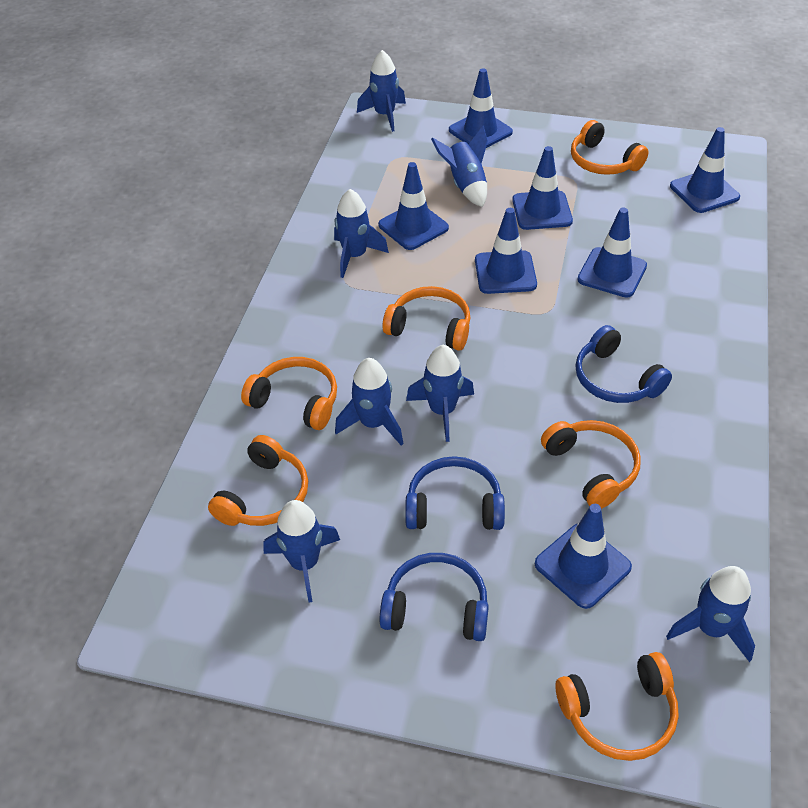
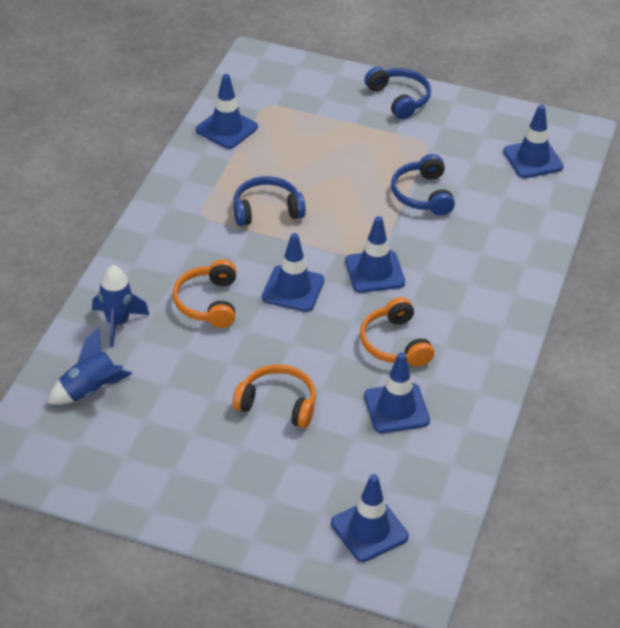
blue rocket: 7 -> 2
blue traffic cone: 7 -> 6
orange headphones: 6 -> 3

